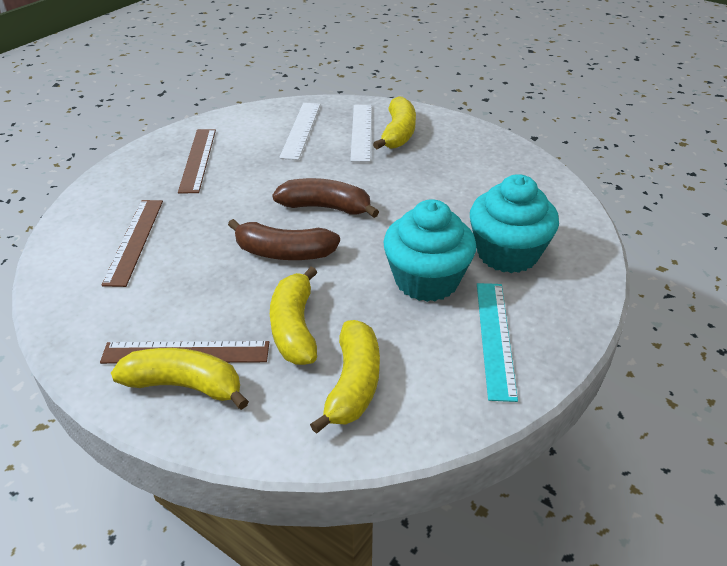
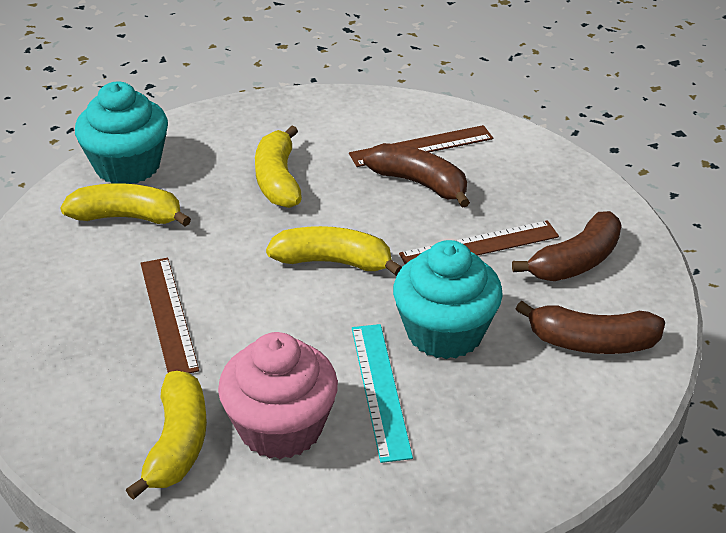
brown banana: 2 -> 3
pink cupcake: 0 -> 1
white ruler: 2 -> 0

